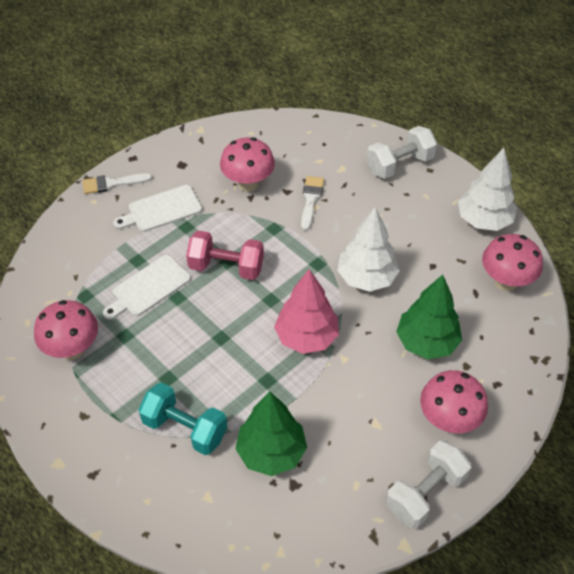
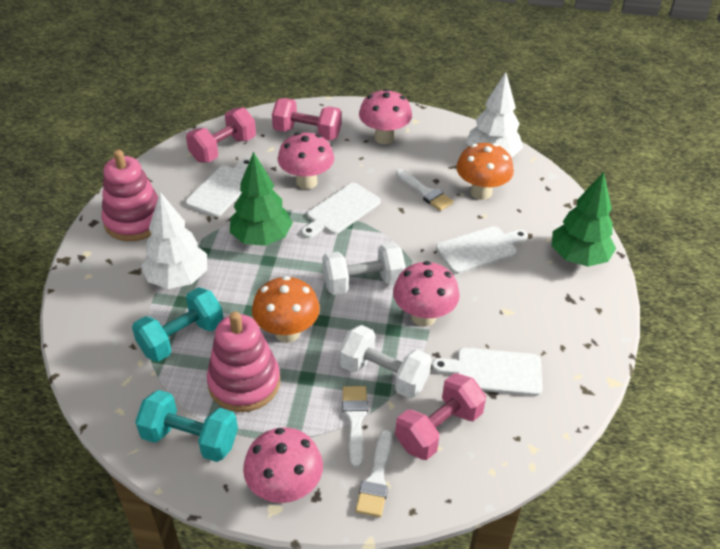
orange mushroom: 0 -> 2
pink dumbbell: 1 -> 3
pink stacking toy: 0 -> 2
pink tree: 1 -> 0
turquoise dumbbell: 1 -> 2
white brush: 2 -> 3
white cutting board: 2 -> 4

